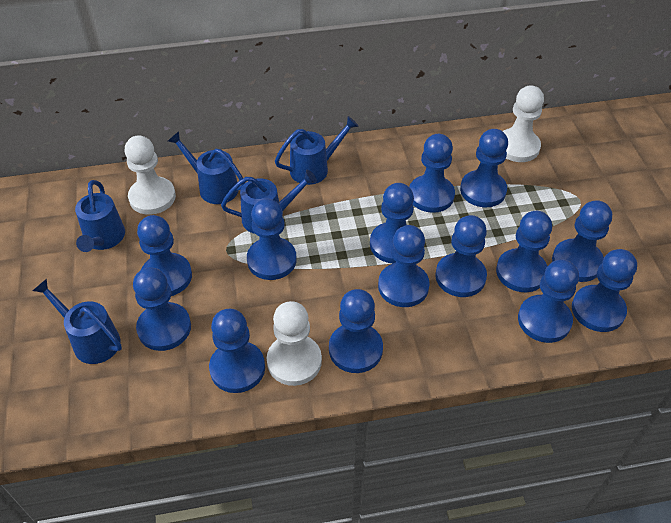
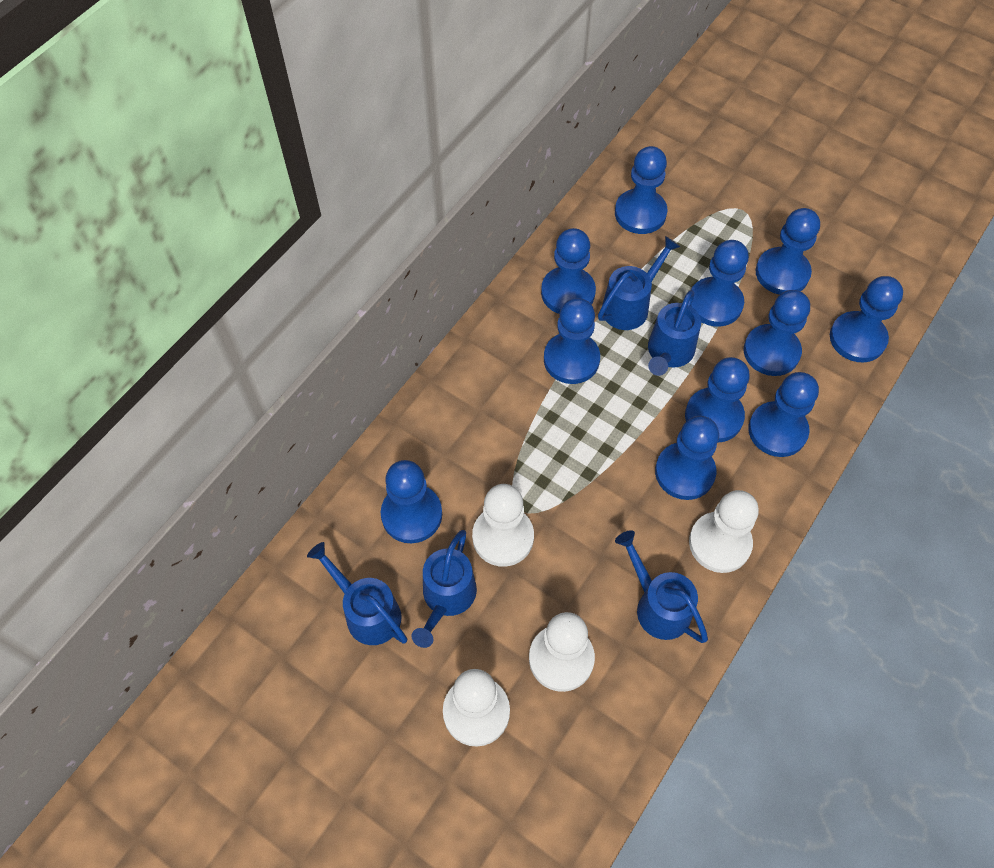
blue pawn: 14 -> 11
white pawn: 3 -> 4

